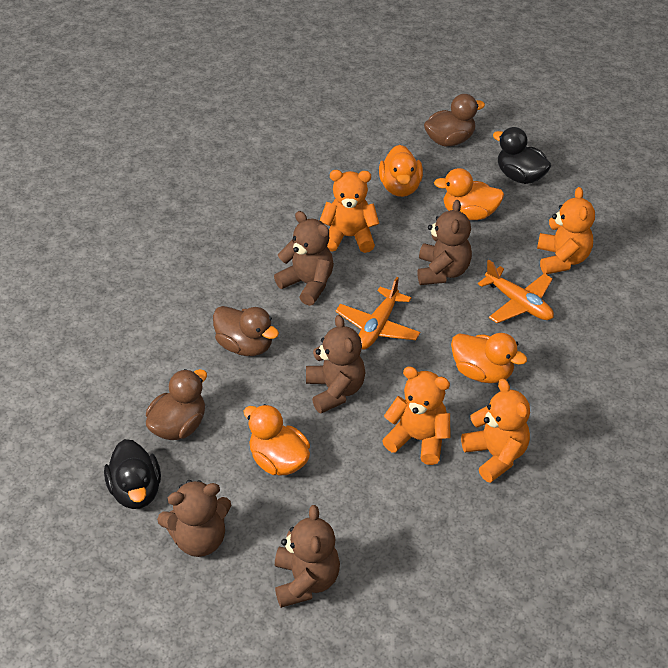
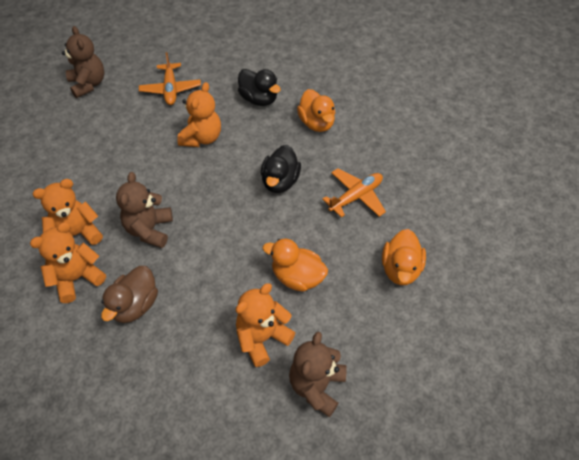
brown duck: 3 -> 1
brown teddy bear: 5 -> 3
orange duck: 4 -> 3

